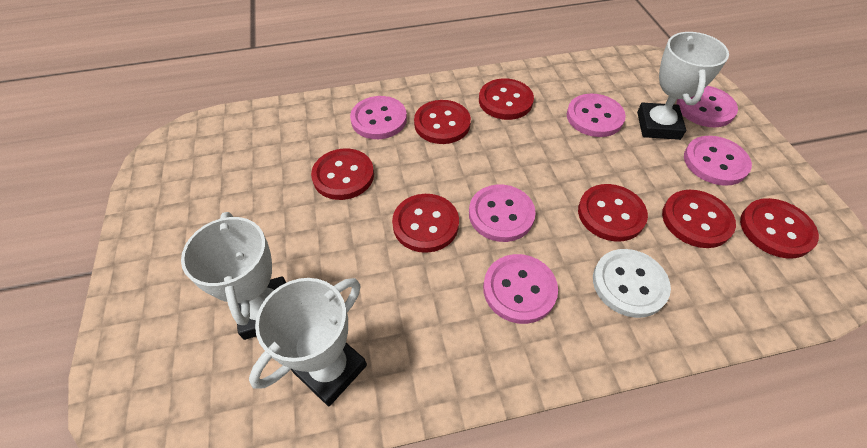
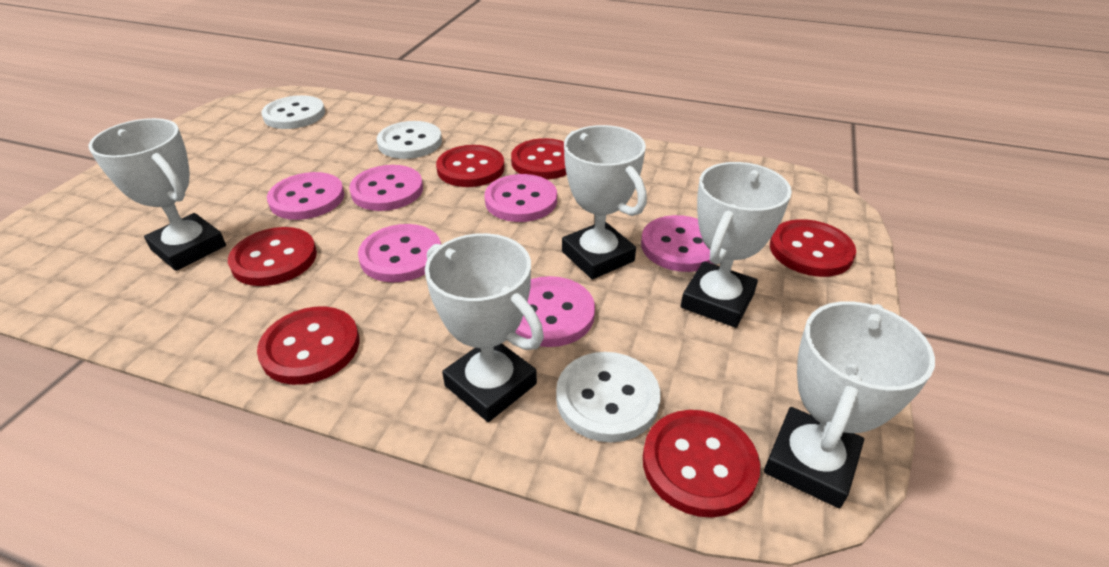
red button: 7 -> 6
white button: 1 -> 3
white trophy: 3 -> 5

